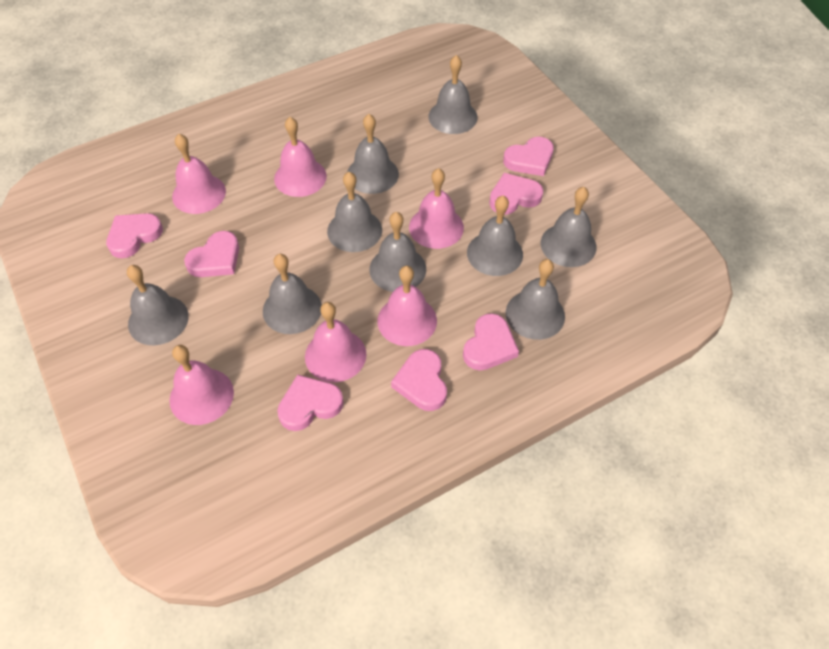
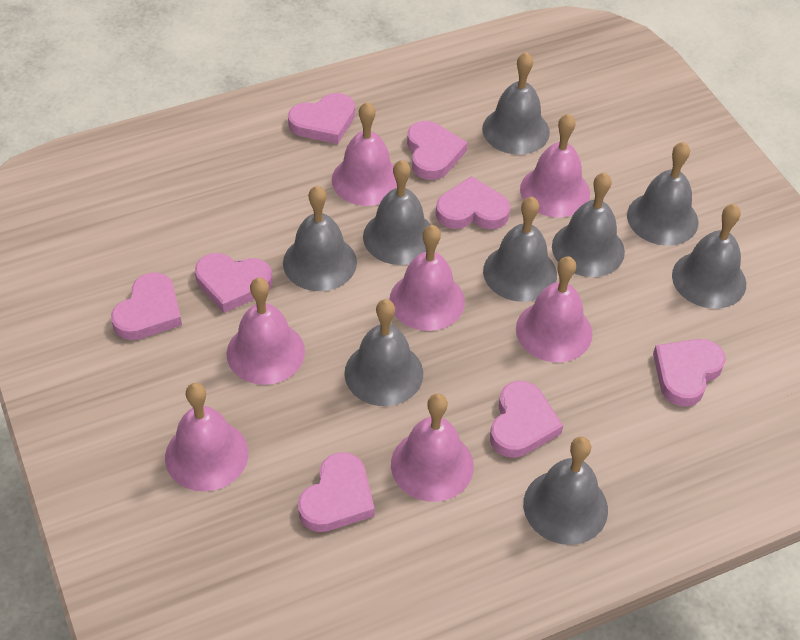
pink bell: 6 -> 7
pink heart: 7 -> 8

